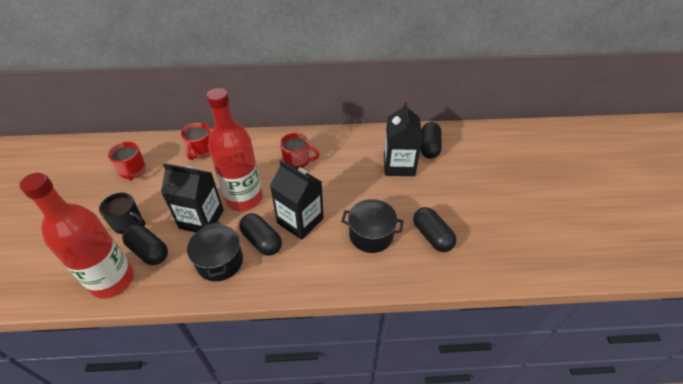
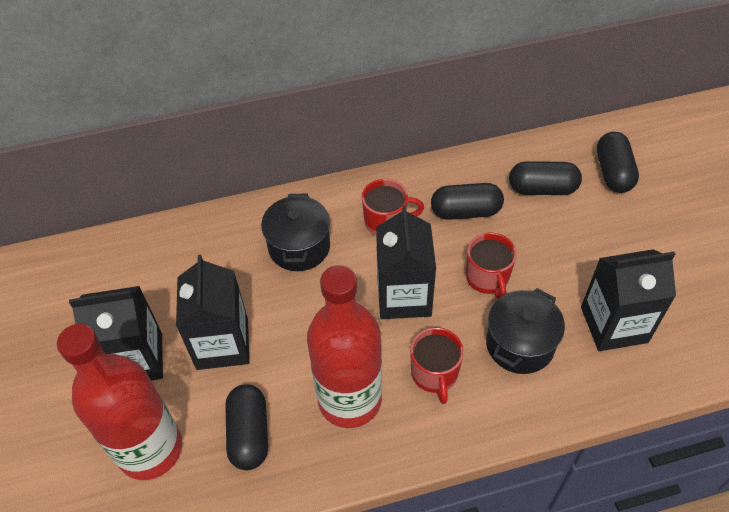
black carton: 3 -> 4
black mug: 1 -> 0

